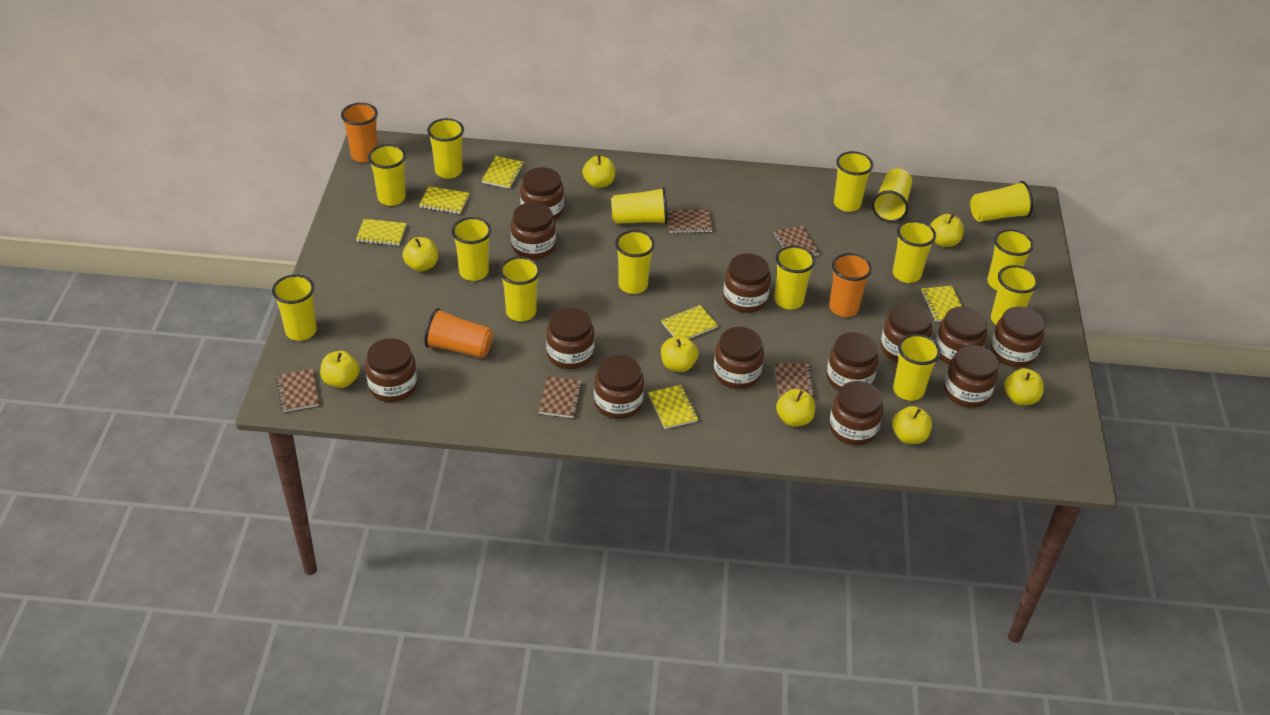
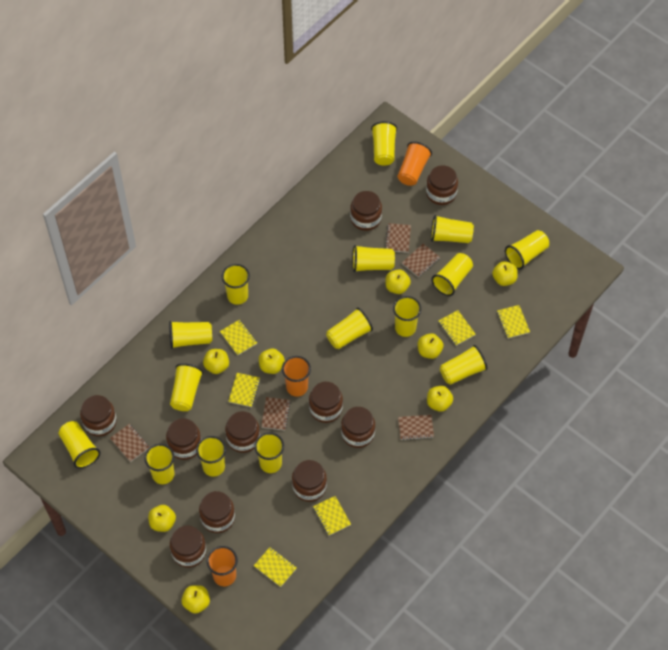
brown jar: 13 -> 10

